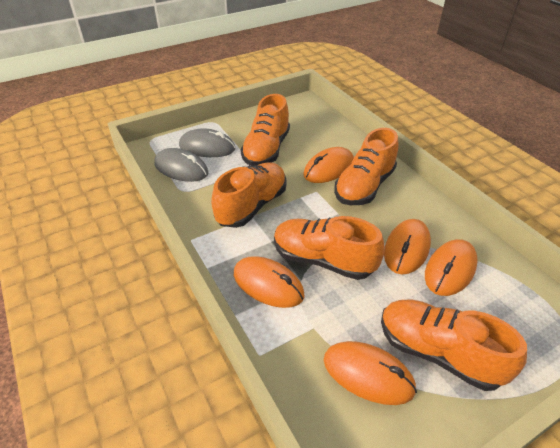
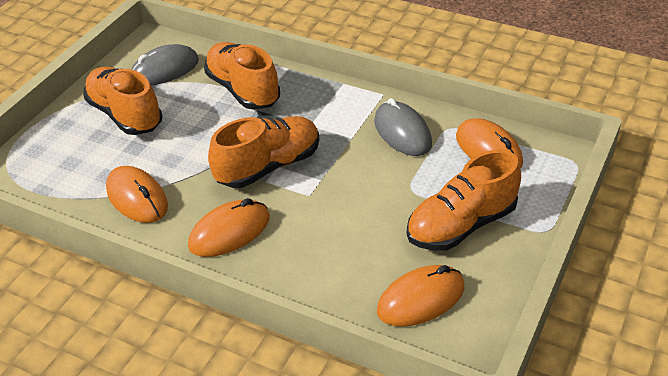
orange mouse: 5 -> 4
orange shoe: 5 -> 4

